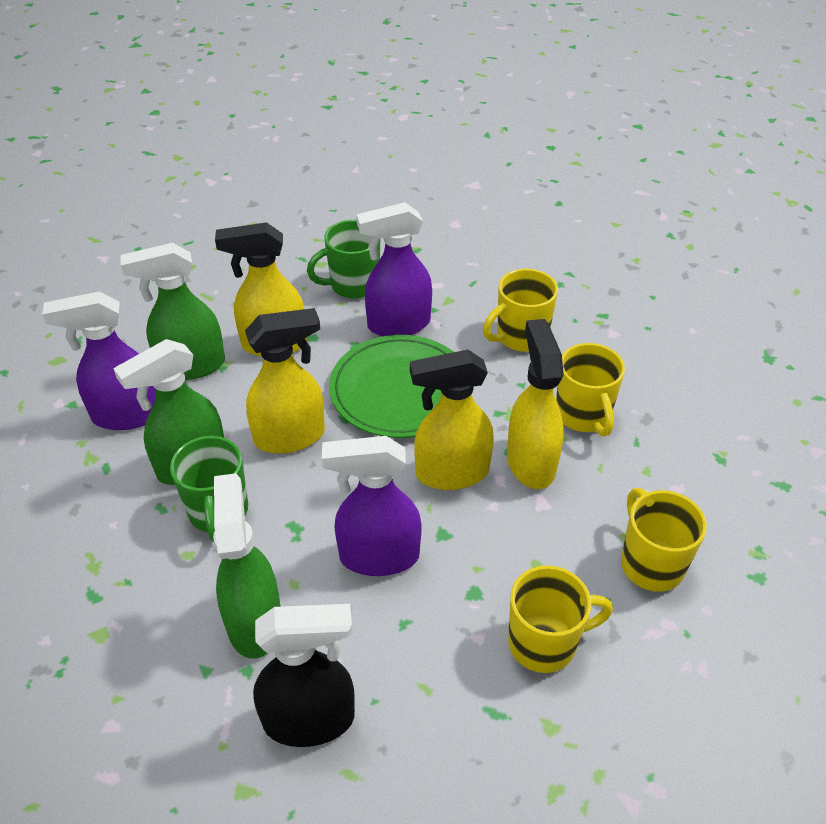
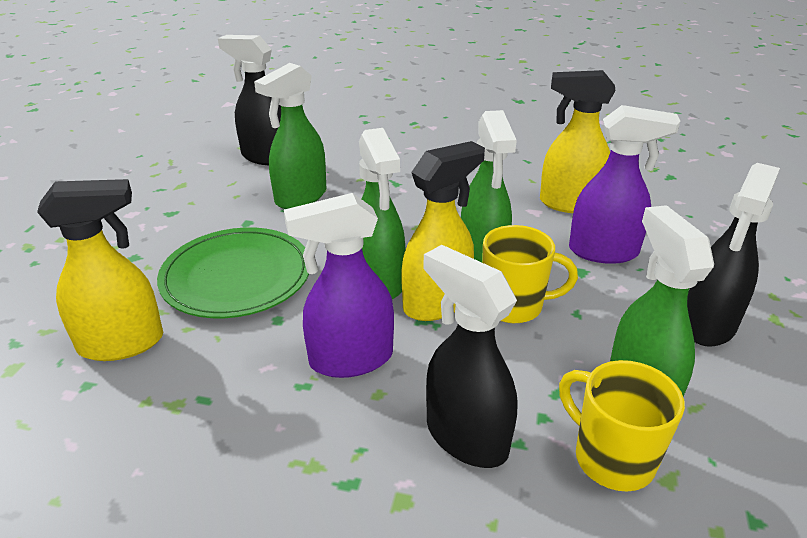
black spray bottle: 1 -> 3
green mug: 2 -> 0
green spray bottle: 3 -> 4
purple spray bottle: 3 -> 2
yellow mug: 4 -> 2
yellow spray bottle: 4 -> 3

